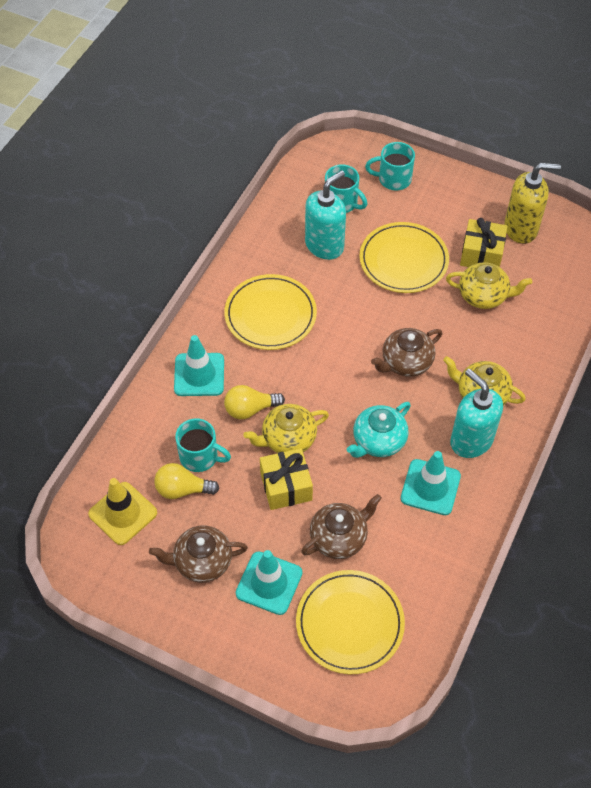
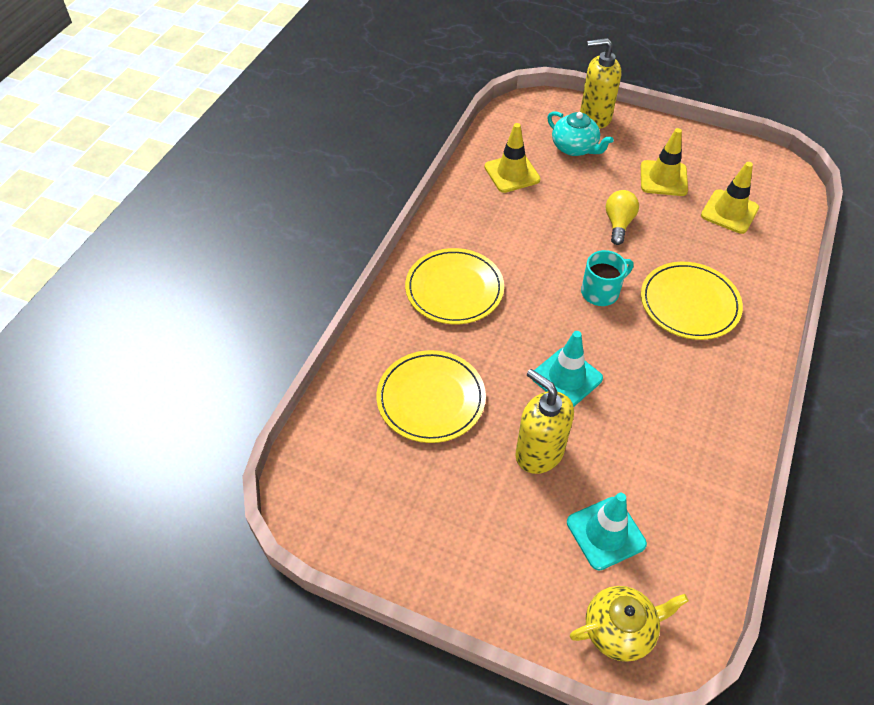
brown teapot: 3 -> 0
turquoise mug: 3 -> 1
turquoise soap dispenser: 2 -> 0
turquoise traffic cone: 3 -> 2
yellow gift: 2 -> 0
yellow light bulb: 2 -> 1
yellow soap dispenser: 1 -> 2
yellow teapot: 3 -> 1
yellow traffic cone: 1 -> 3

